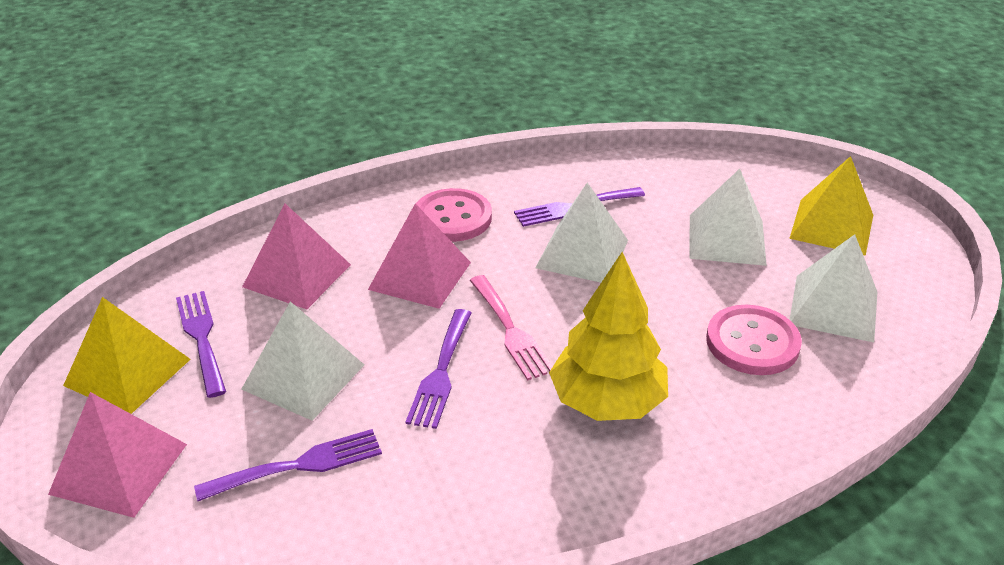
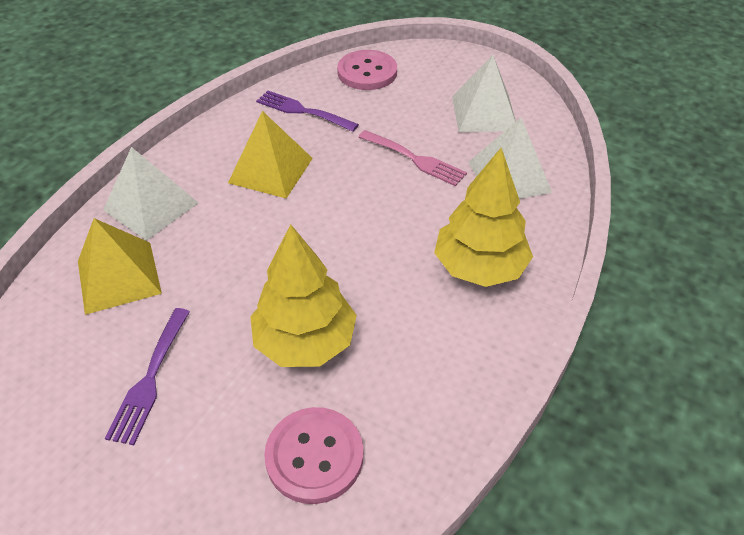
pink pyramid: 3 -> 0
purple fork: 4 -> 2
white pyramid: 4 -> 3
yellow tree: 1 -> 2

